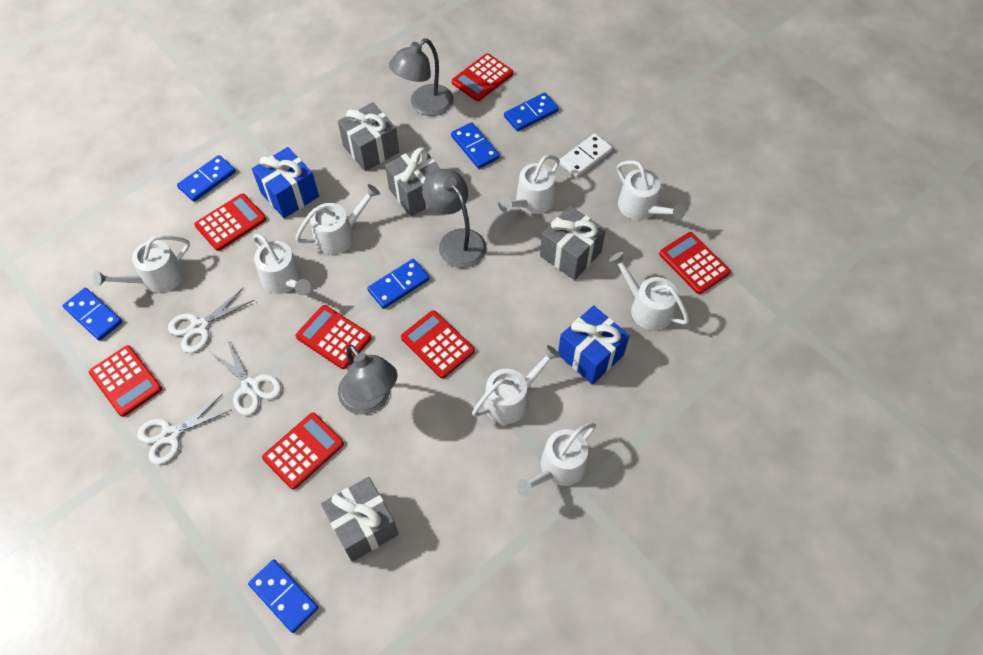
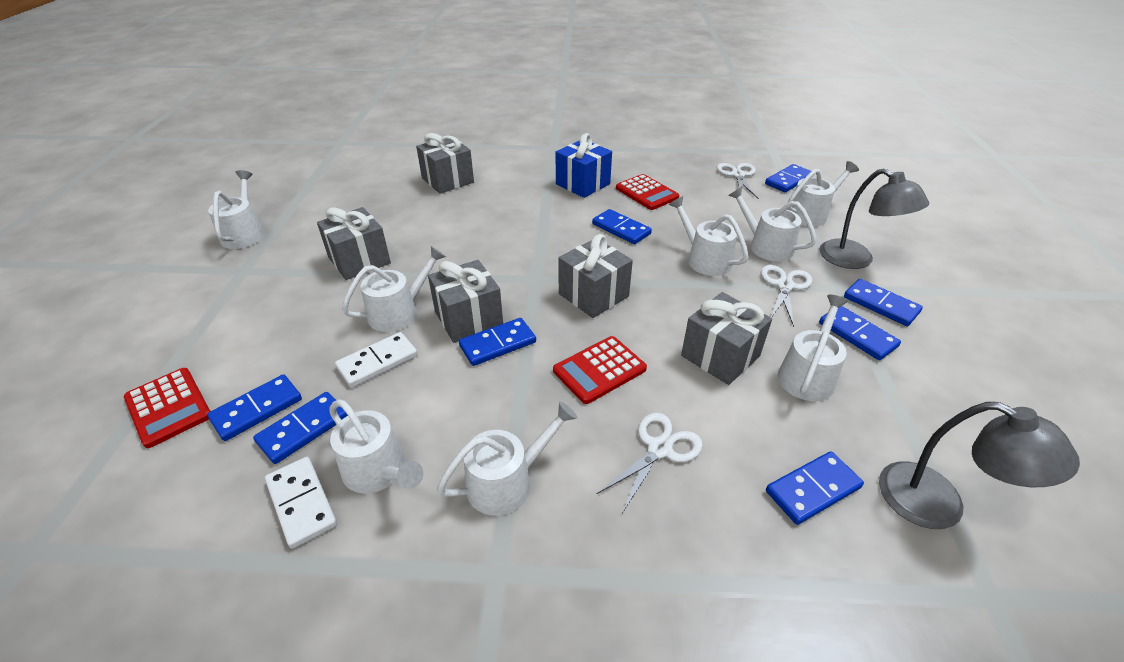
blue domino: 6 -> 8
blue gift: 2 -> 1
grey gift: 4 -> 5
grey lamp: 3 -> 2
red calculator: 7 -> 3
white domino: 1 -> 2

